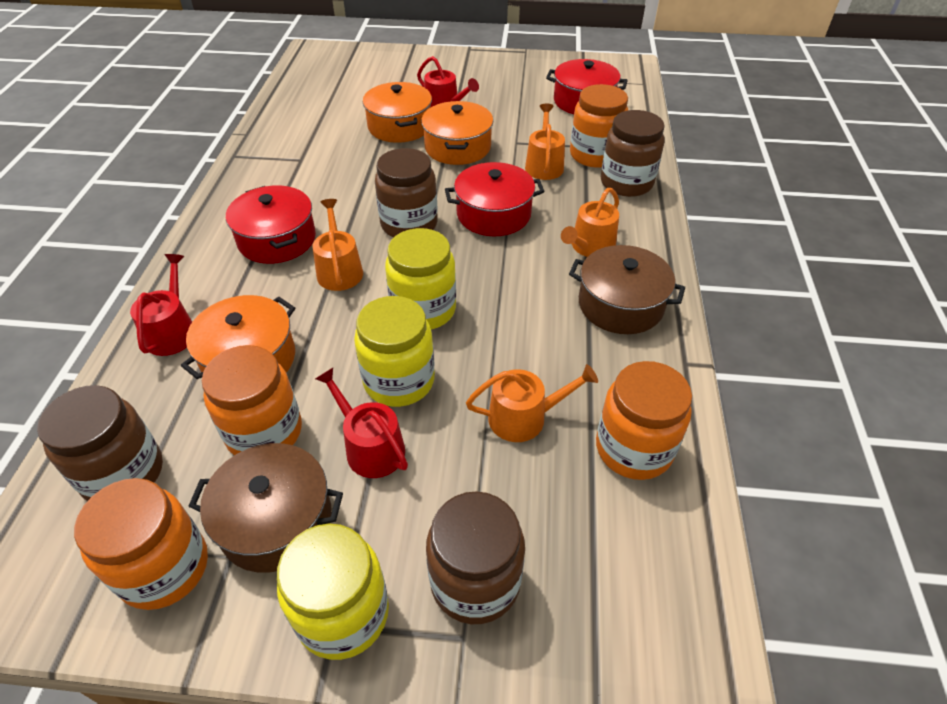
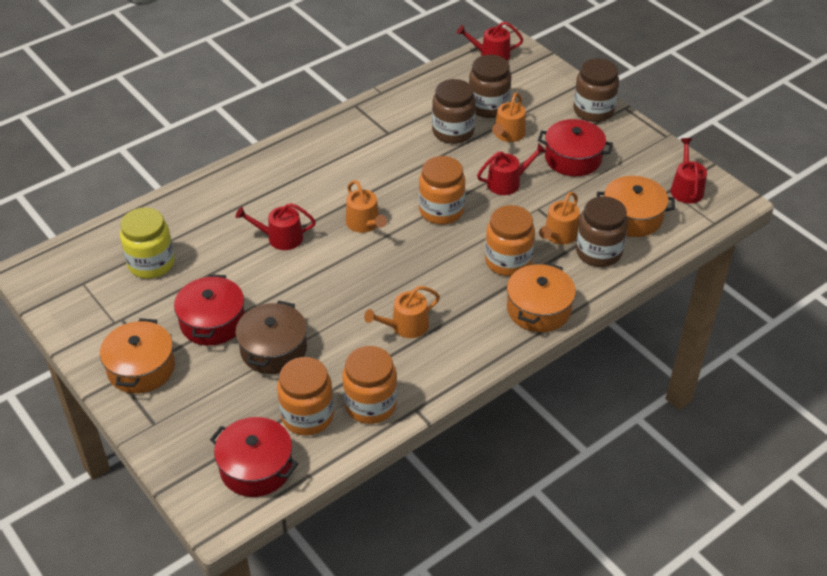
brown pot: 2 -> 1
red watering can: 3 -> 4
yellow jar: 3 -> 1

